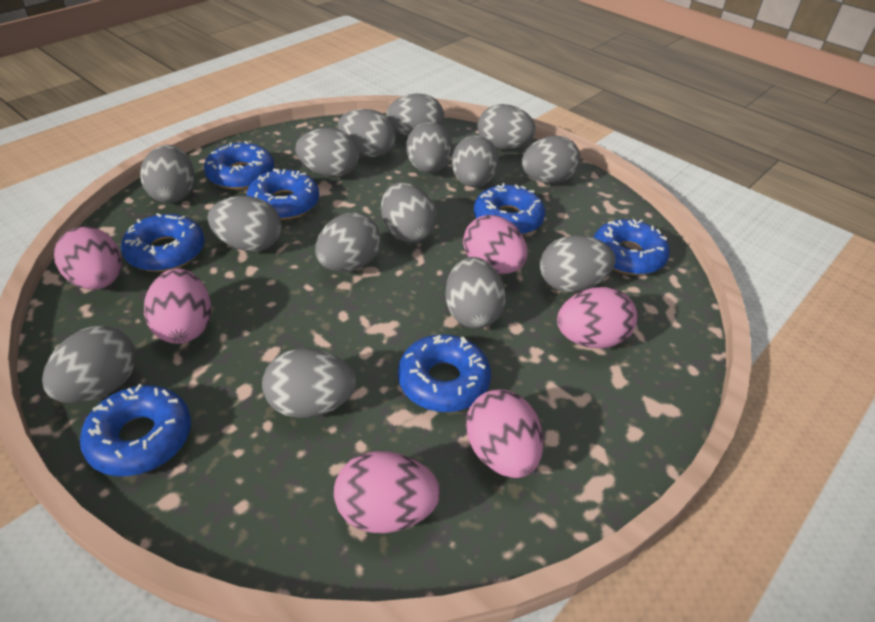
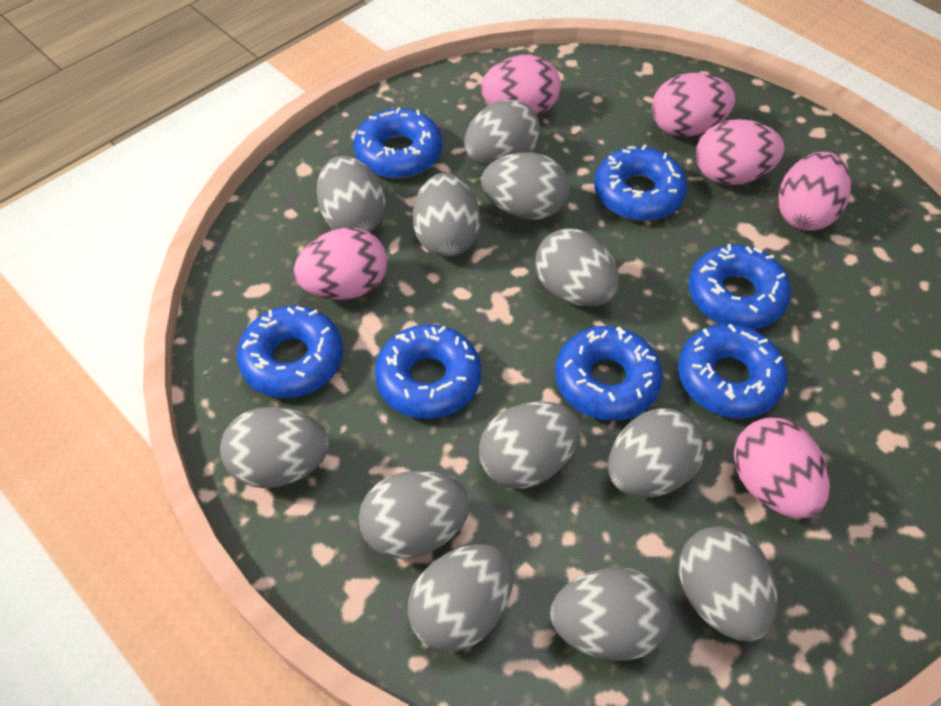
grey egg: 15 -> 12

